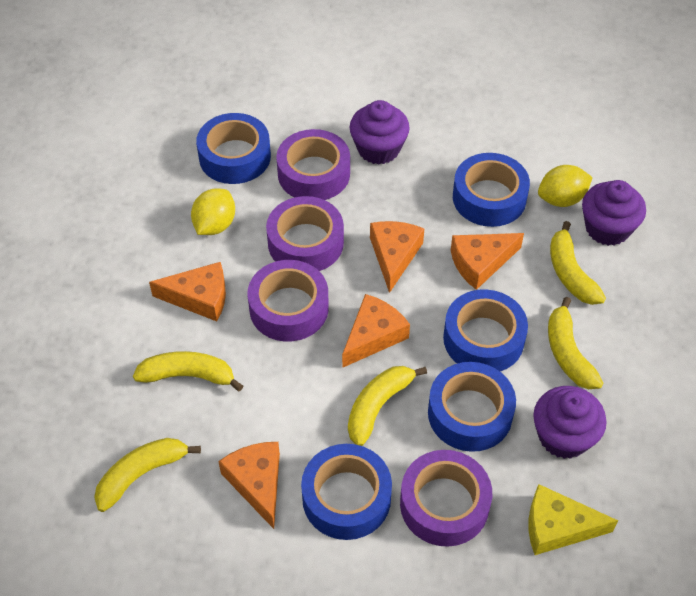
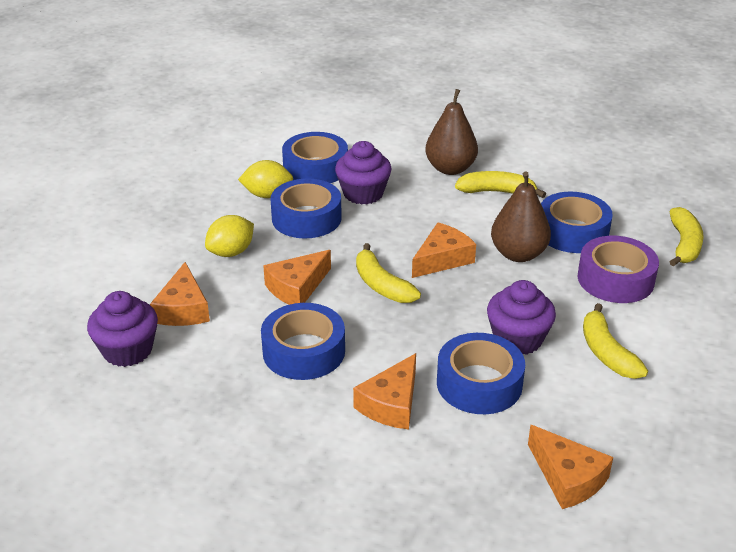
brown pear: 0 -> 2
purple tape: 4 -> 1
yellow banana: 5 -> 4
yellow cheese: 1 -> 0

